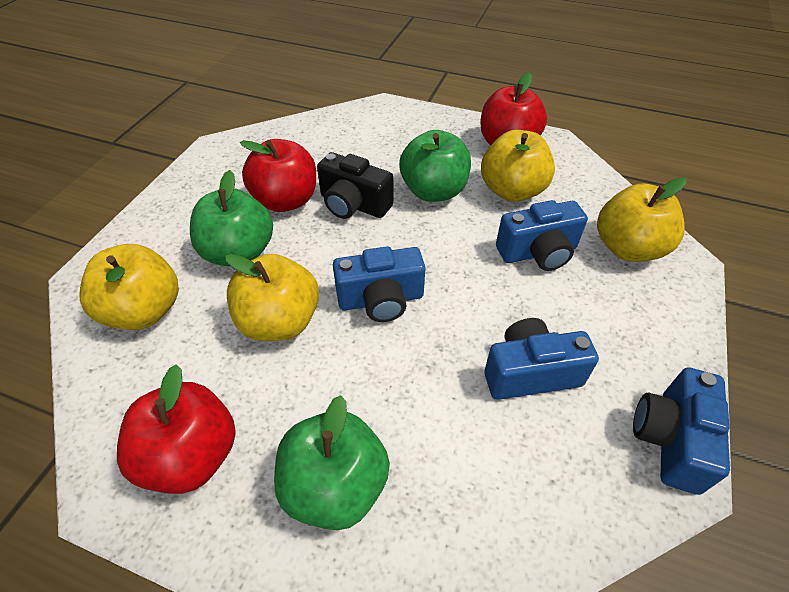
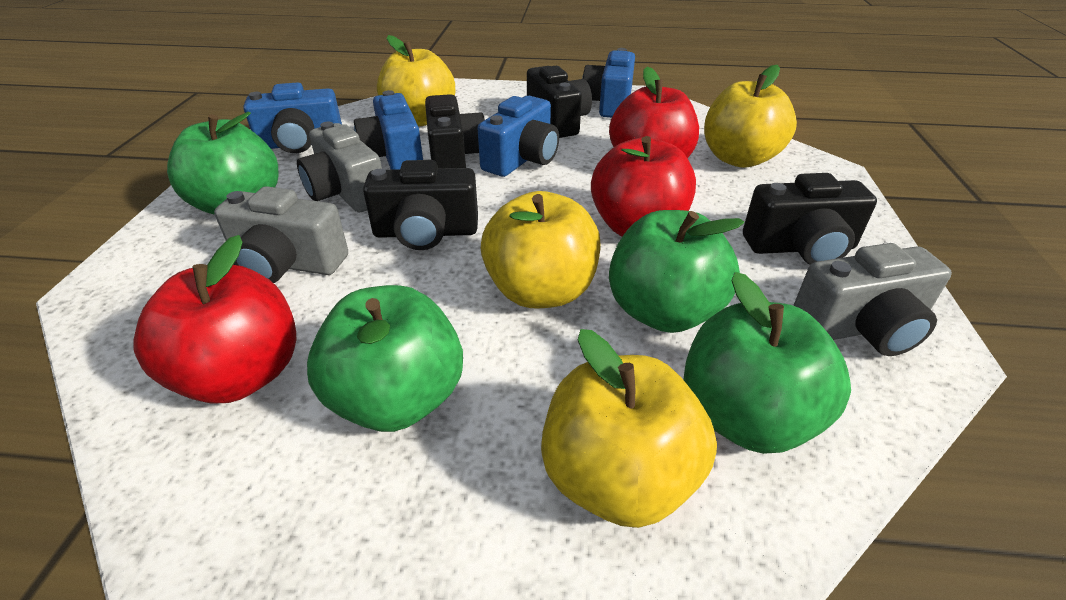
black camera: 1 -> 4
green apple: 3 -> 4
grey camera: 0 -> 3

